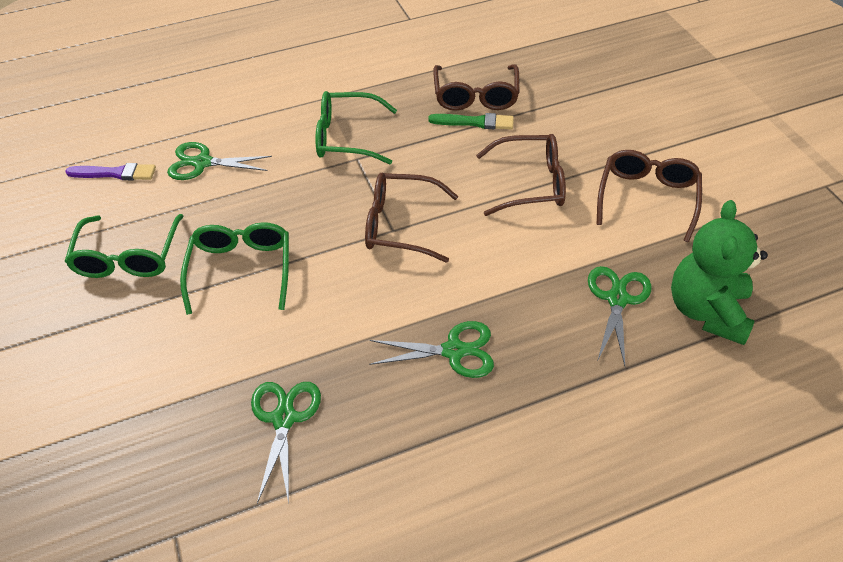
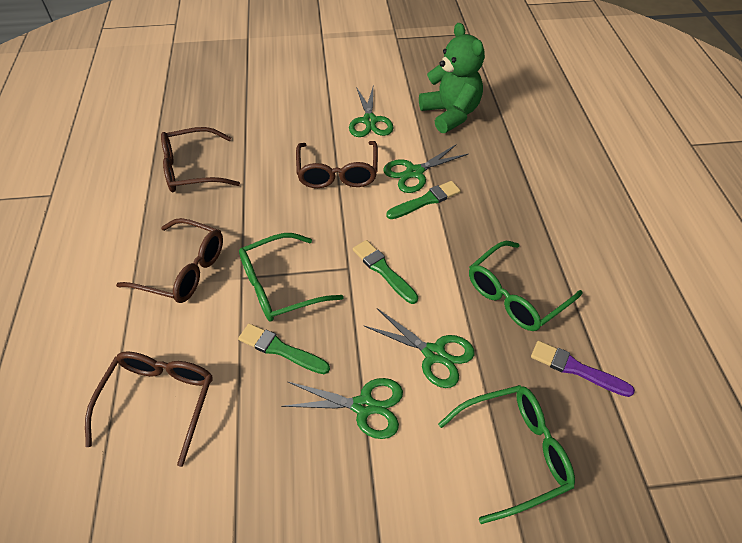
green brush: 1 -> 3

